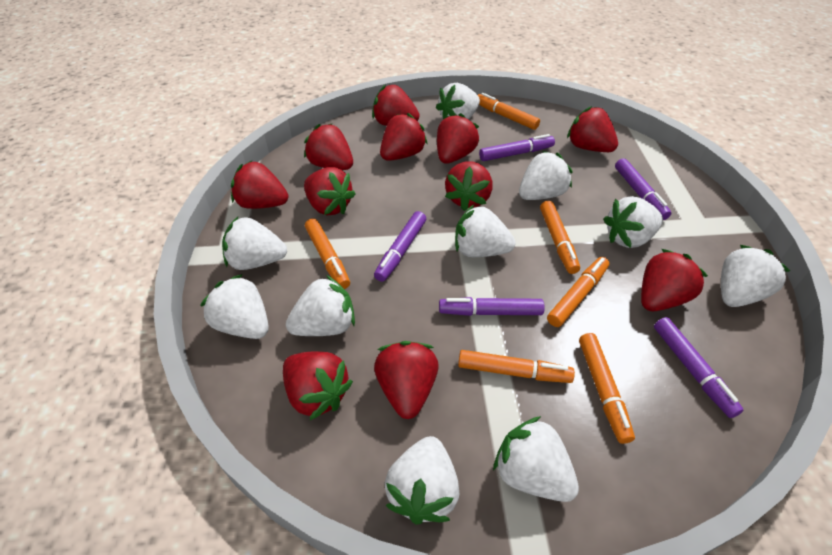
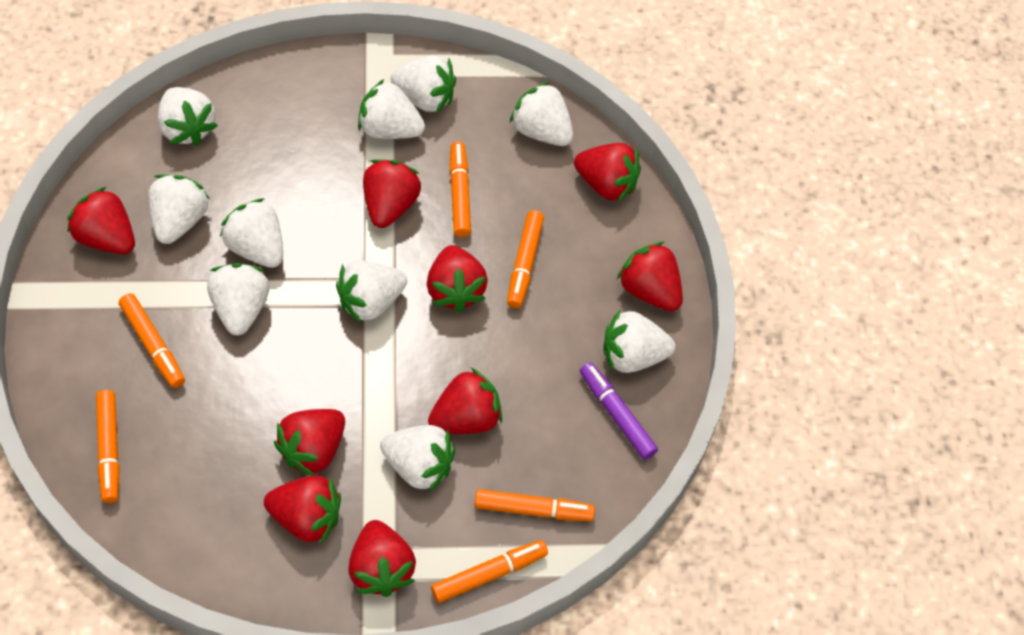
purple marker: 5 -> 1
red strawberry: 11 -> 9

